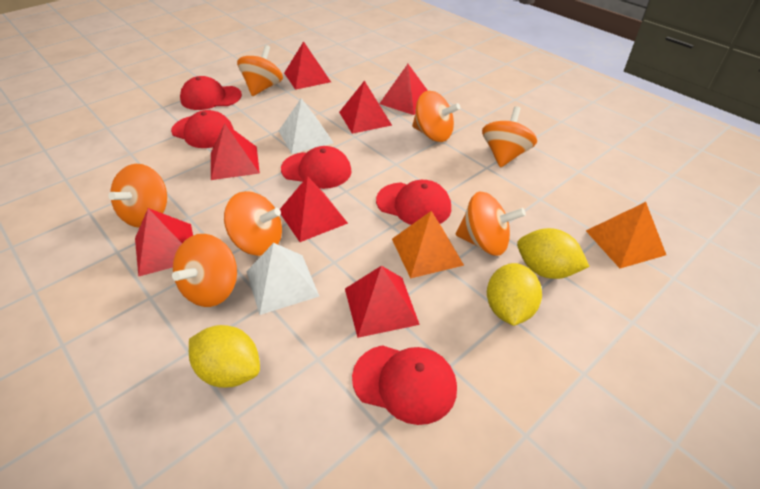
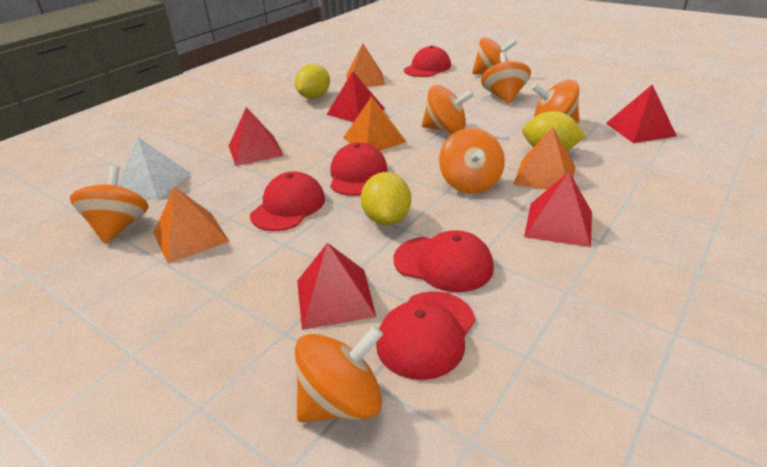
orange pyramid: 2 -> 4
red pyramid: 7 -> 5
white pyramid: 2 -> 1

